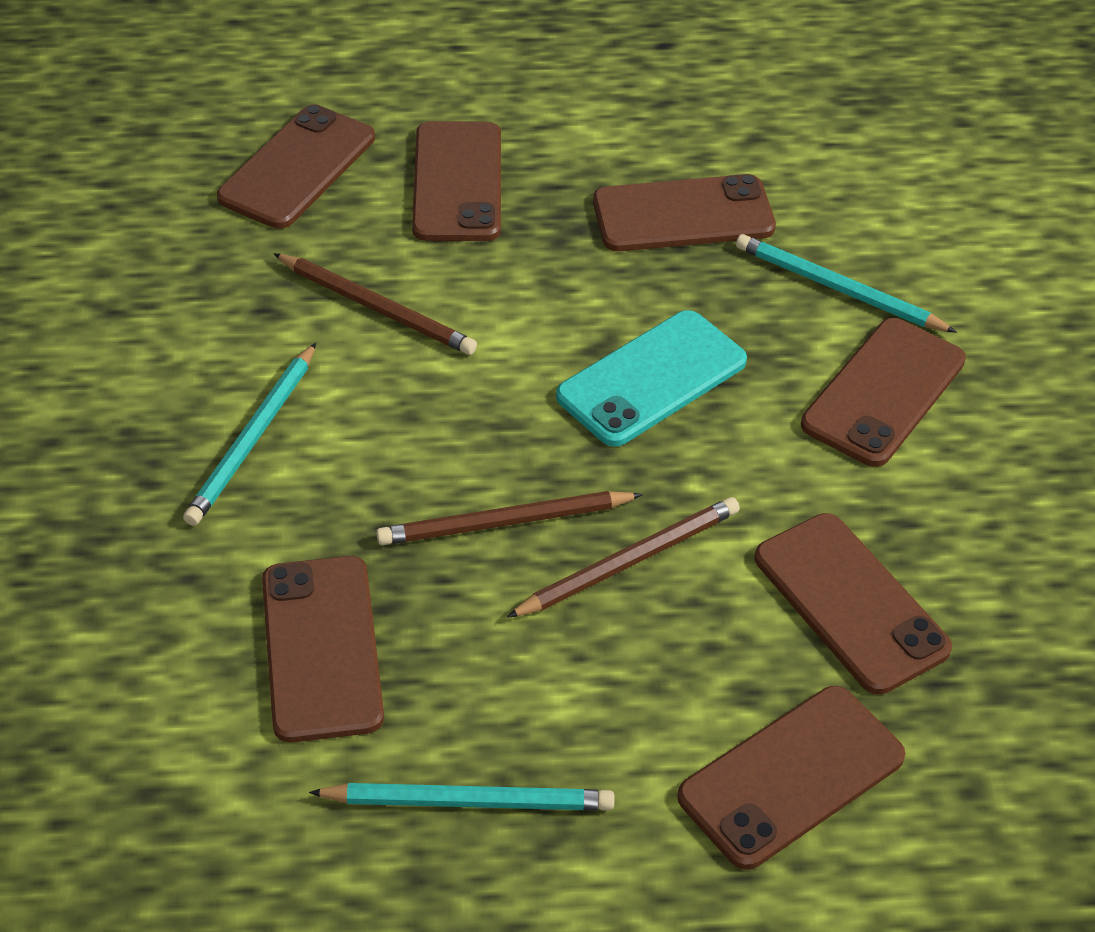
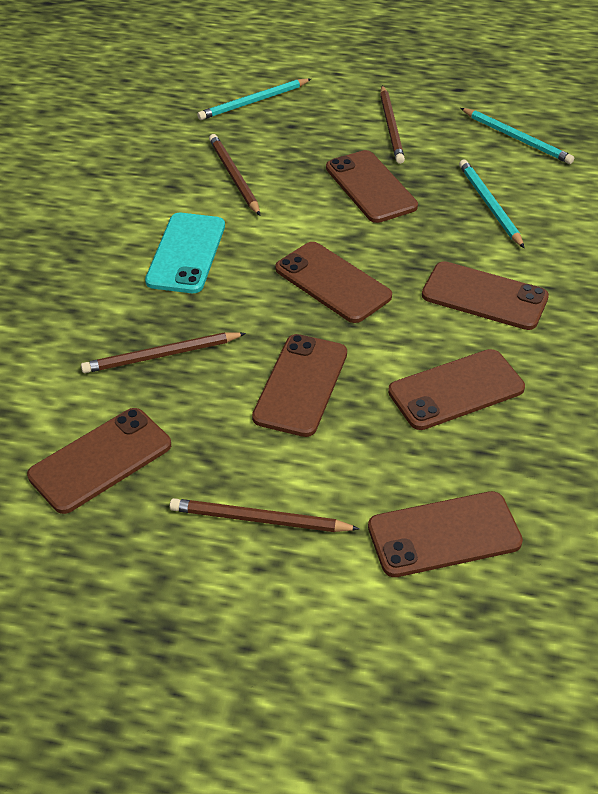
brown pencil: 3 -> 4

